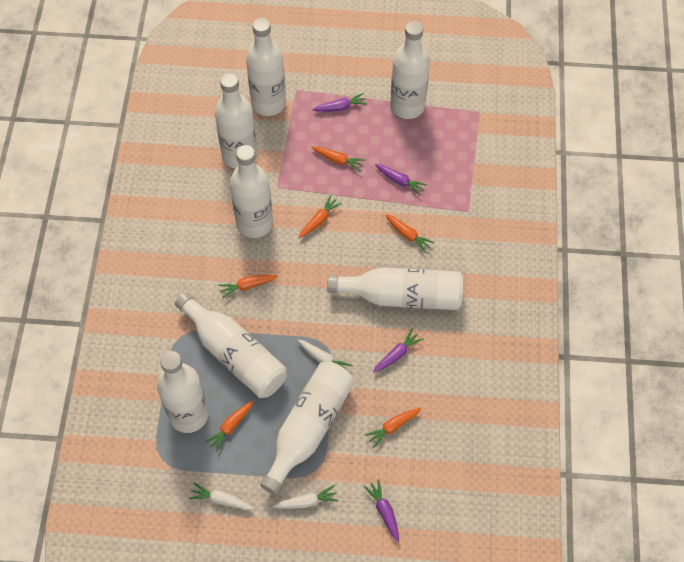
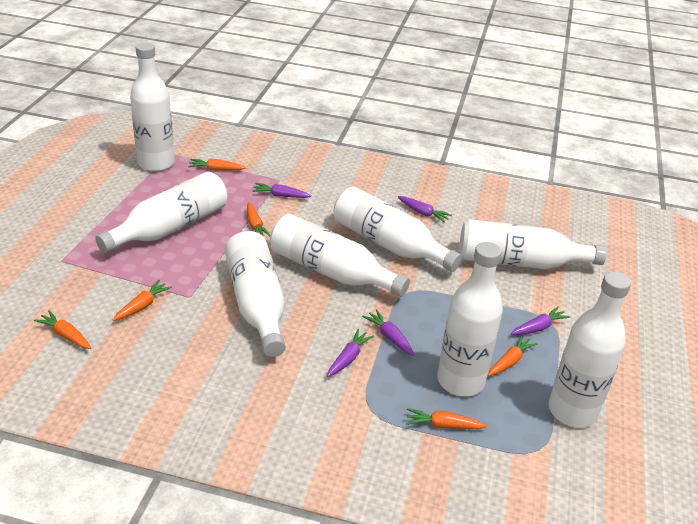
purple carrot: 4 -> 5
white carrot: 3 -> 0

